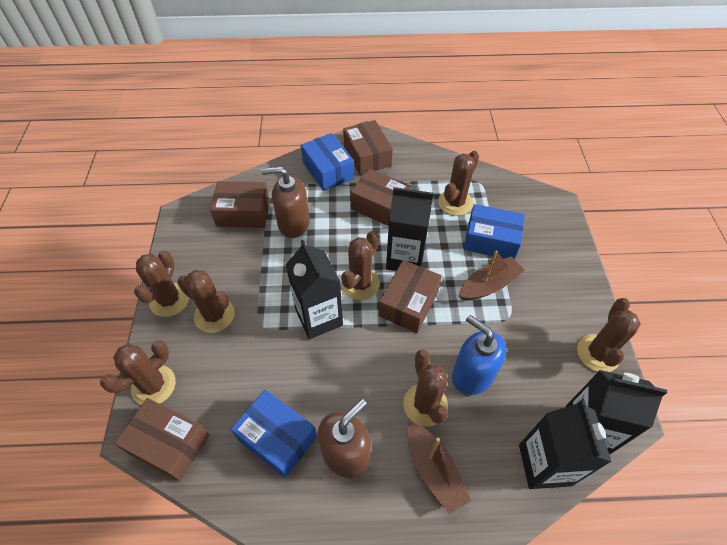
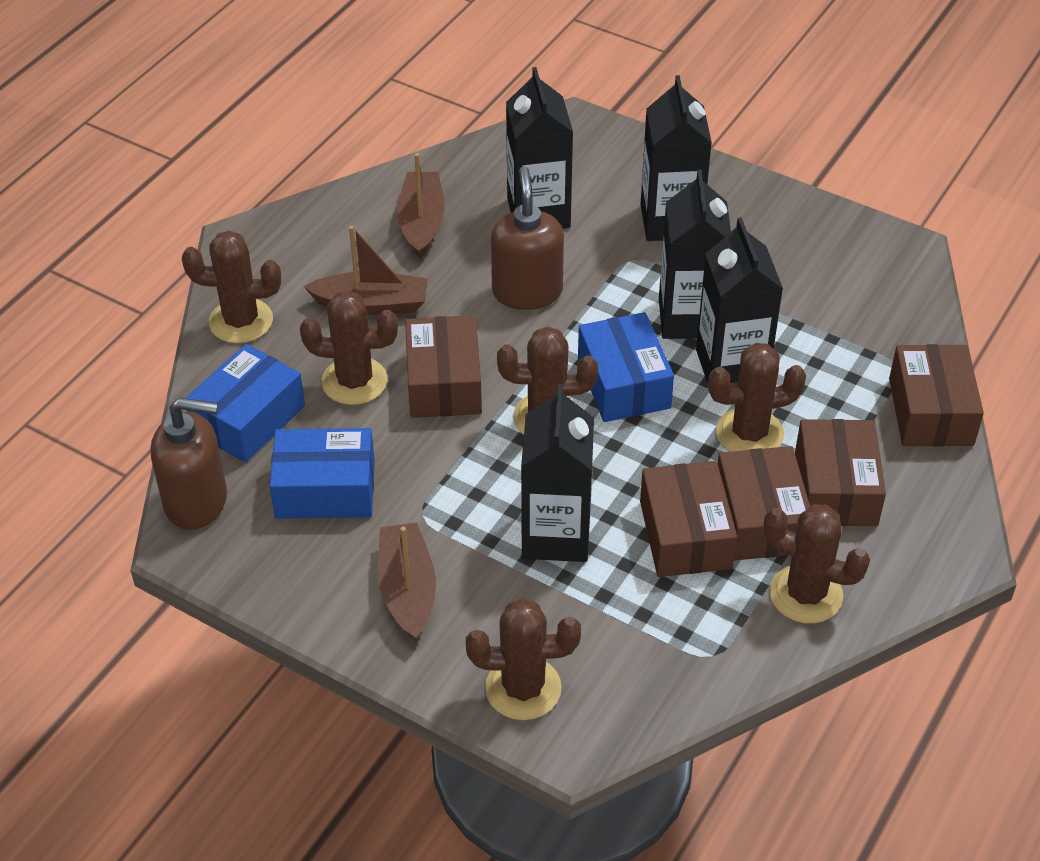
black carton: 4 -> 5
blue soap dispenser: 1 -> 0
brown boat: 2 -> 3
brown cactus: 7 -> 6

